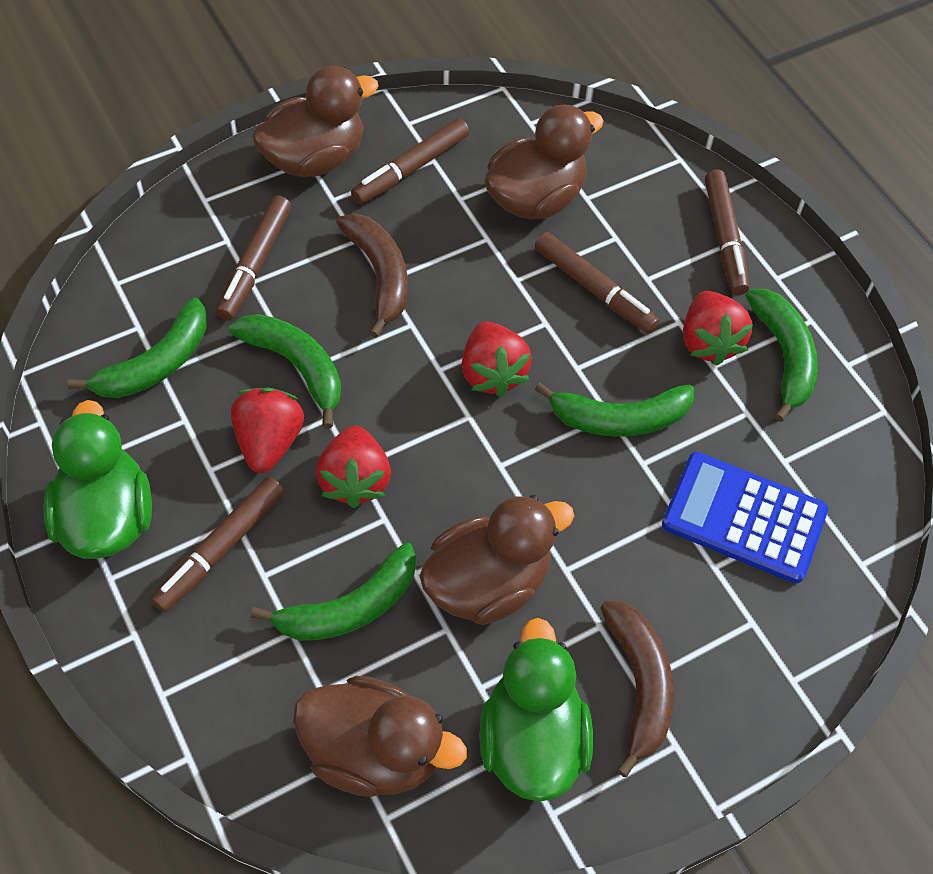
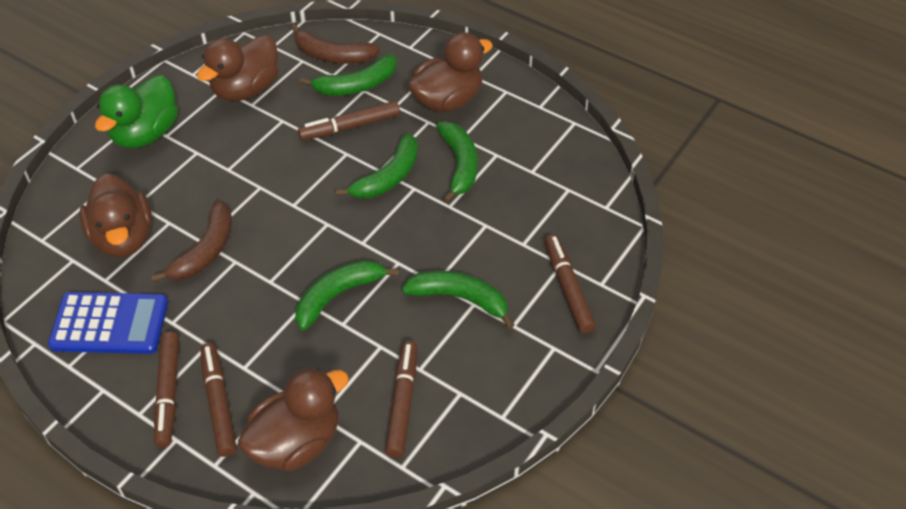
green duck: 2 -> 1
red strawberry: 4 -> 0

